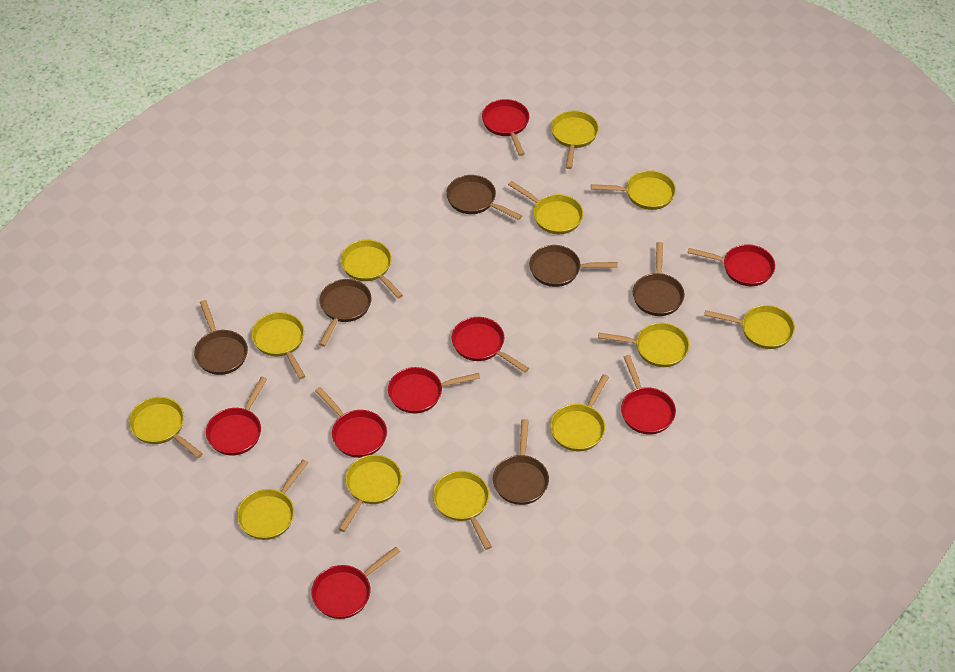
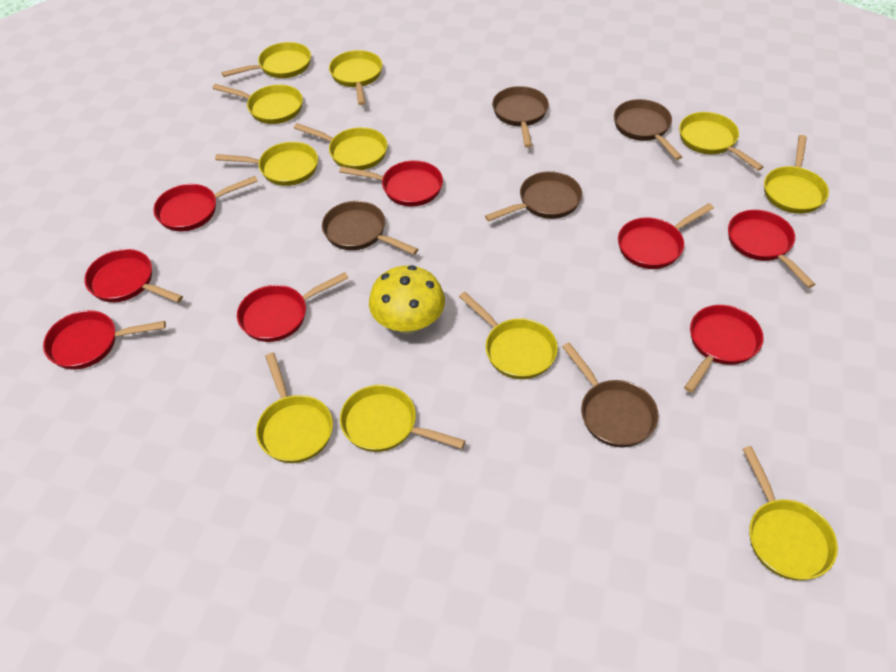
brown pan: 6 -> 5
yellow mushroom: 0 -> 1
yellow pan: 12 -> 11

